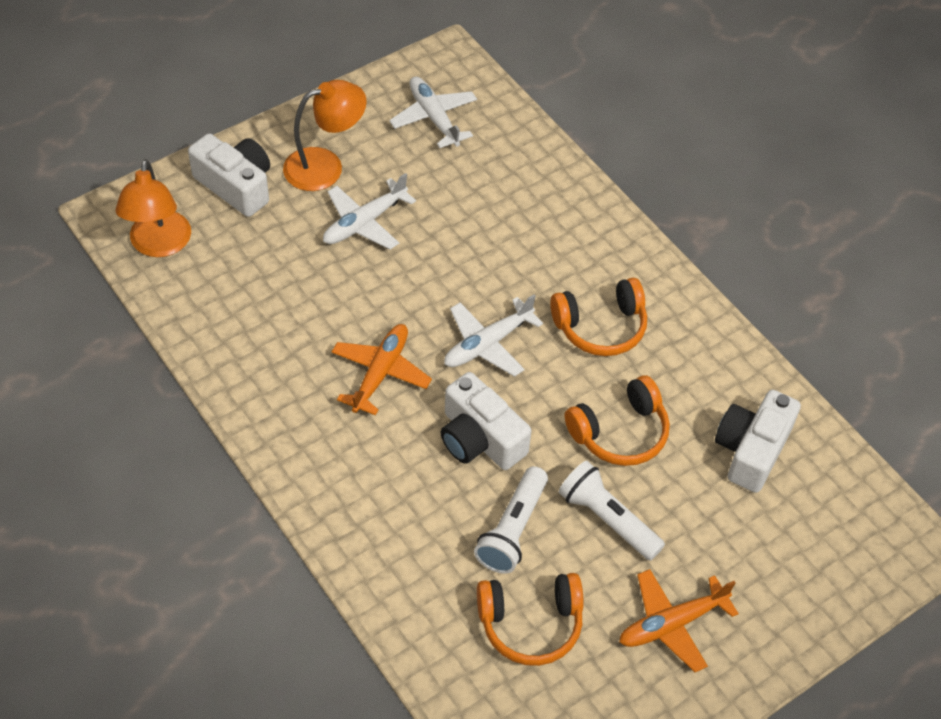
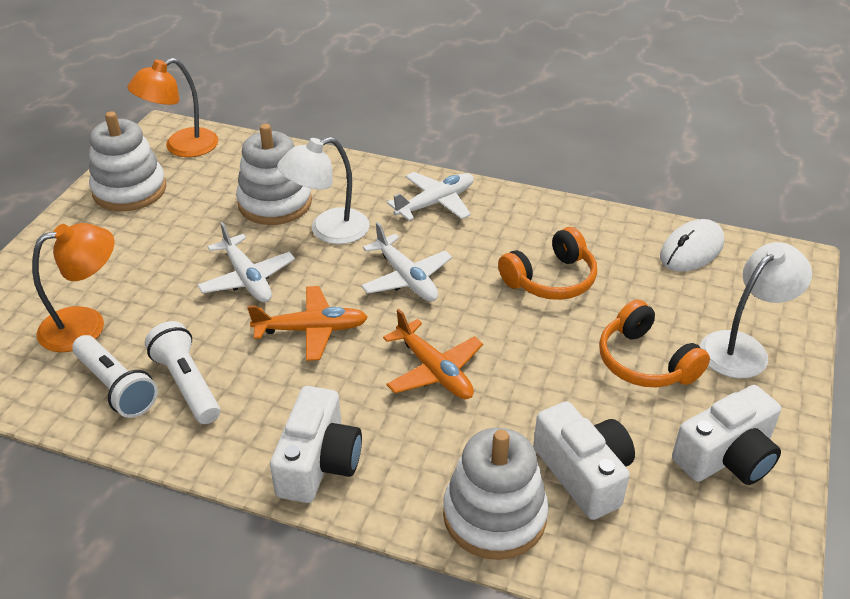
orange headphones: 3 -> 2
white lamp: 0 -> 2
white mouse: 0 -> 1
white stacking toy: 0 -> 3

